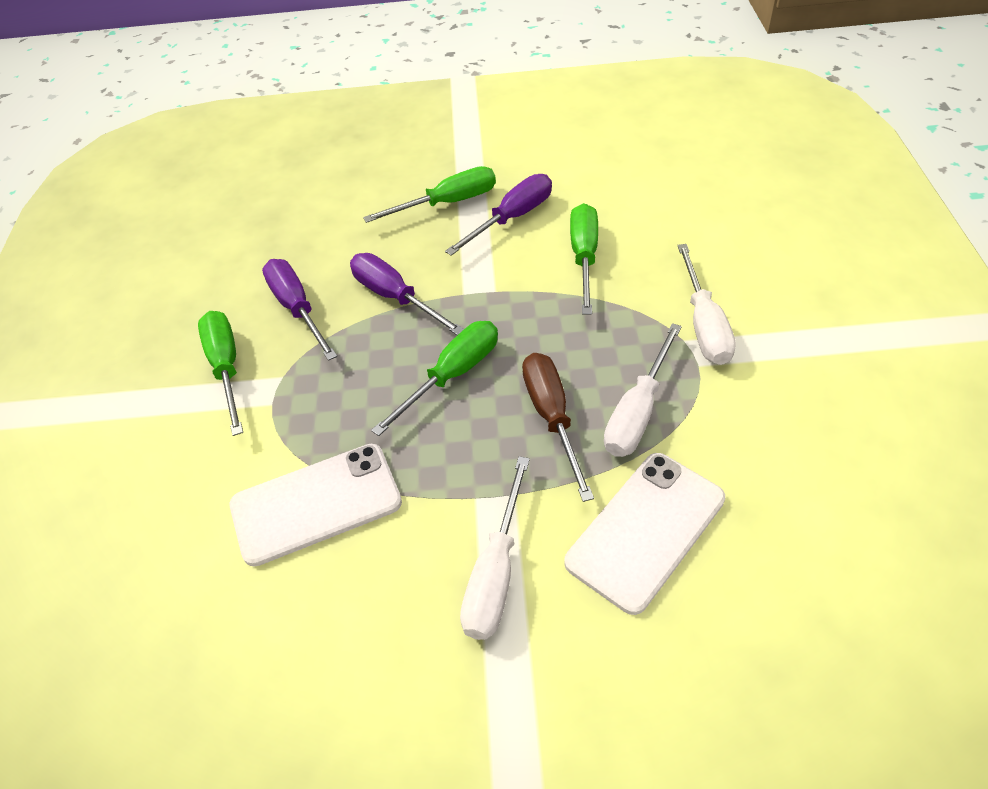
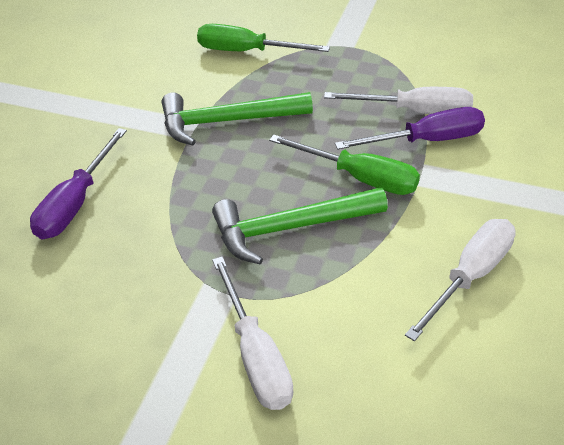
brown screwdriver: 1 -> 0
green hammer: 0 -> 2
green screwdriver: 4 -> 2
purple screwdriver: 3 -> 2
white phone: 2 -> 0

